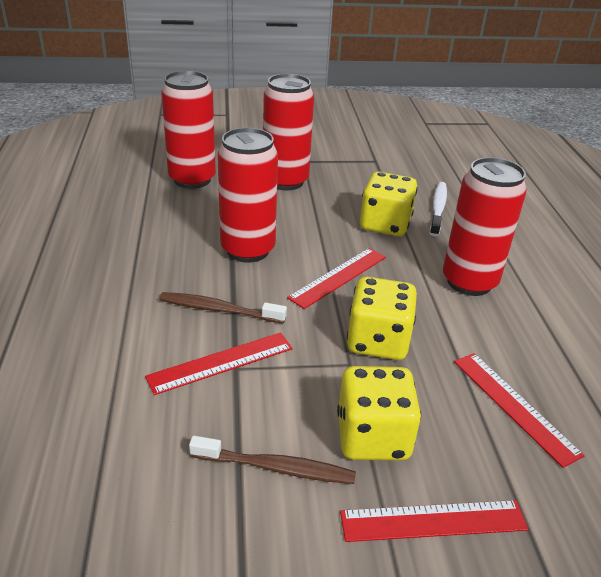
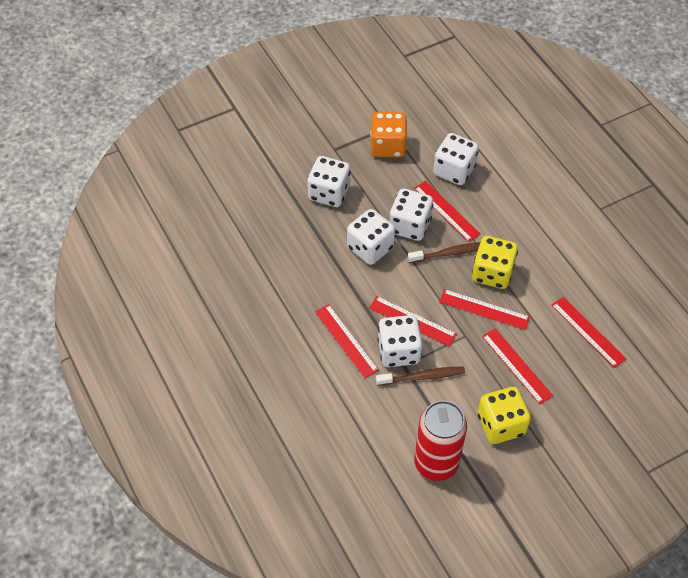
orange dice: 0 -> 1
red can: 4 -> 1
red ruler: 4 -> 6
white dice: 0 -> 5
white toothbrush: 1 -> 0
yellow dice: 3 -> 2

